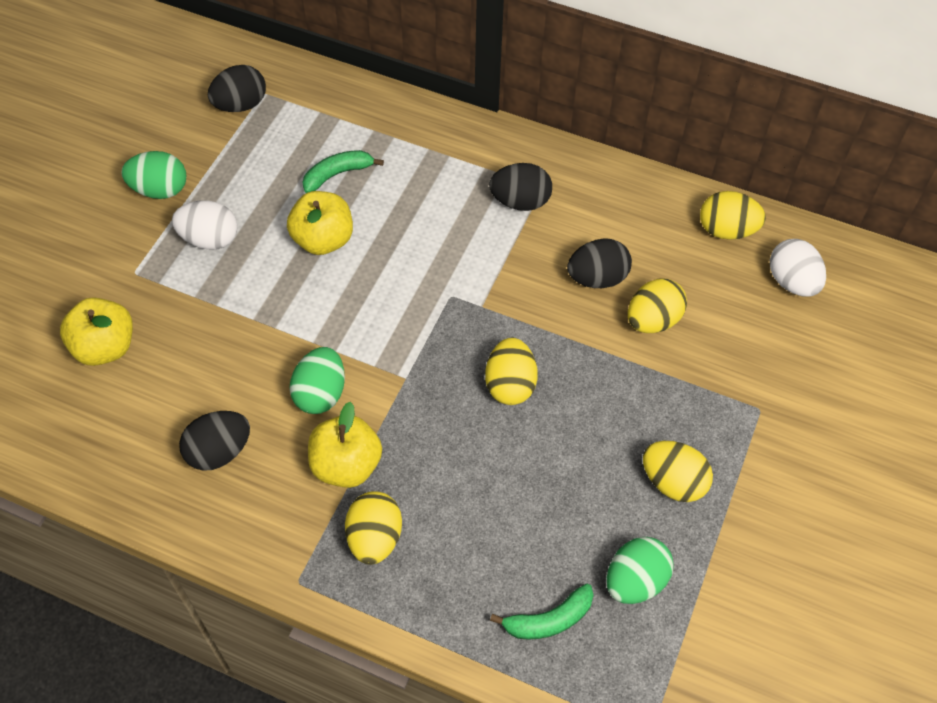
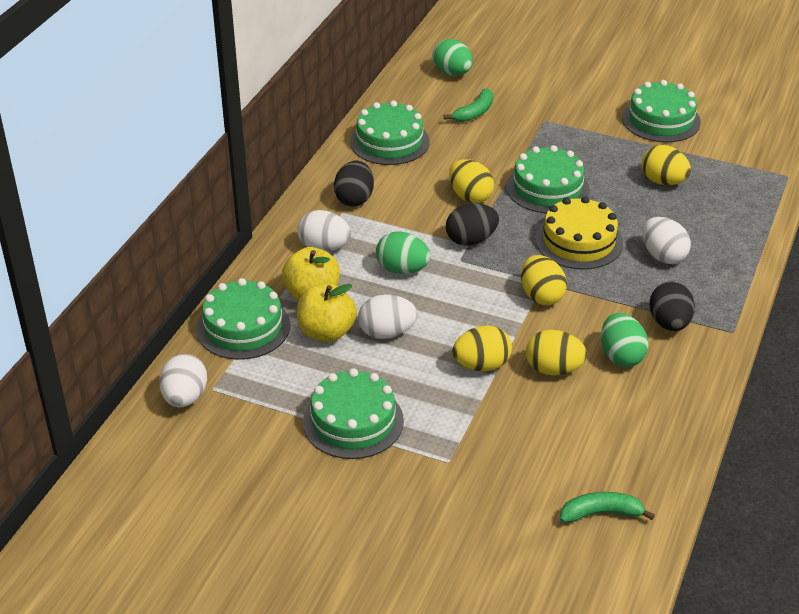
black egg: 4 -> 3
green cake: 0 -> 5
white egg: 2 -> 4
yellow apple: 3 -> 2
yellow cake: 0 -> 1

